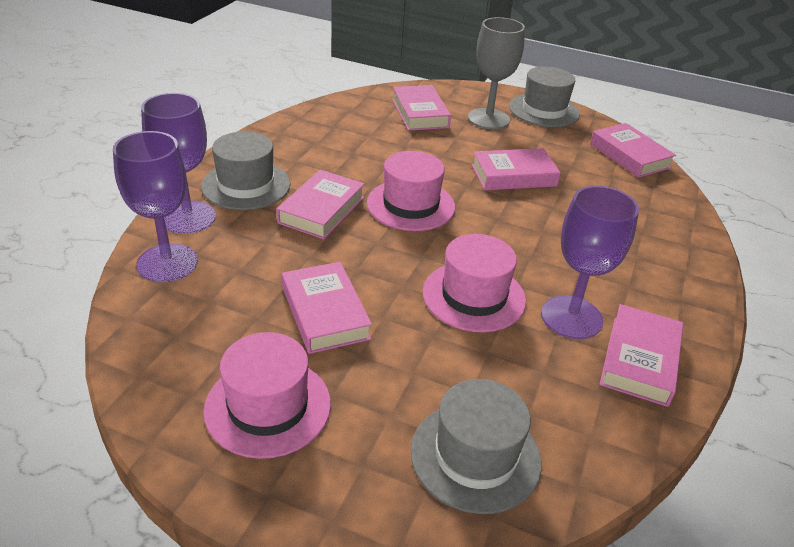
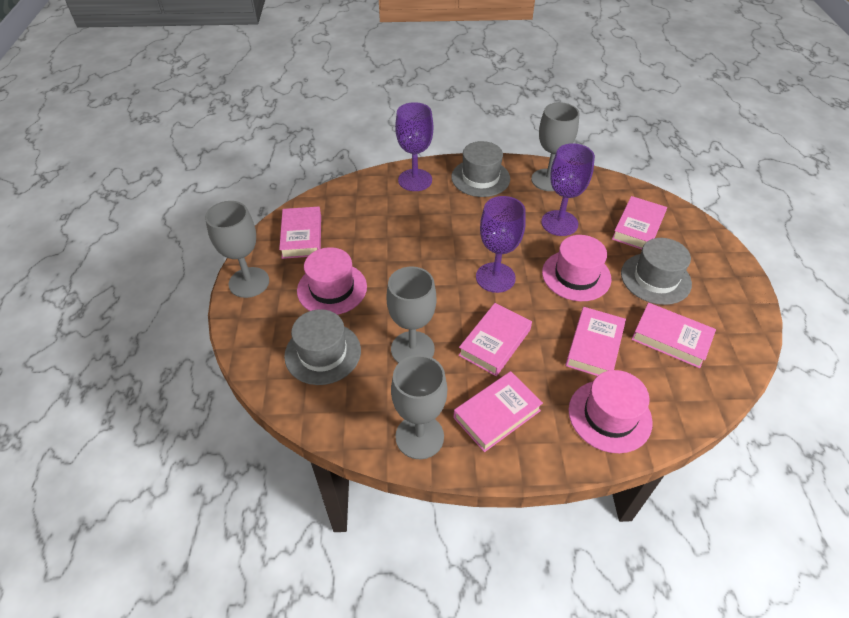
grey goblet: 1 -> 4

